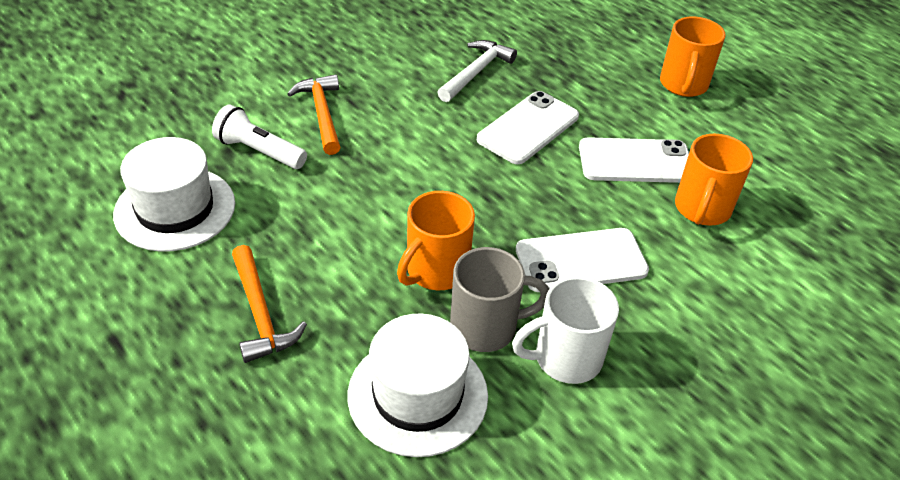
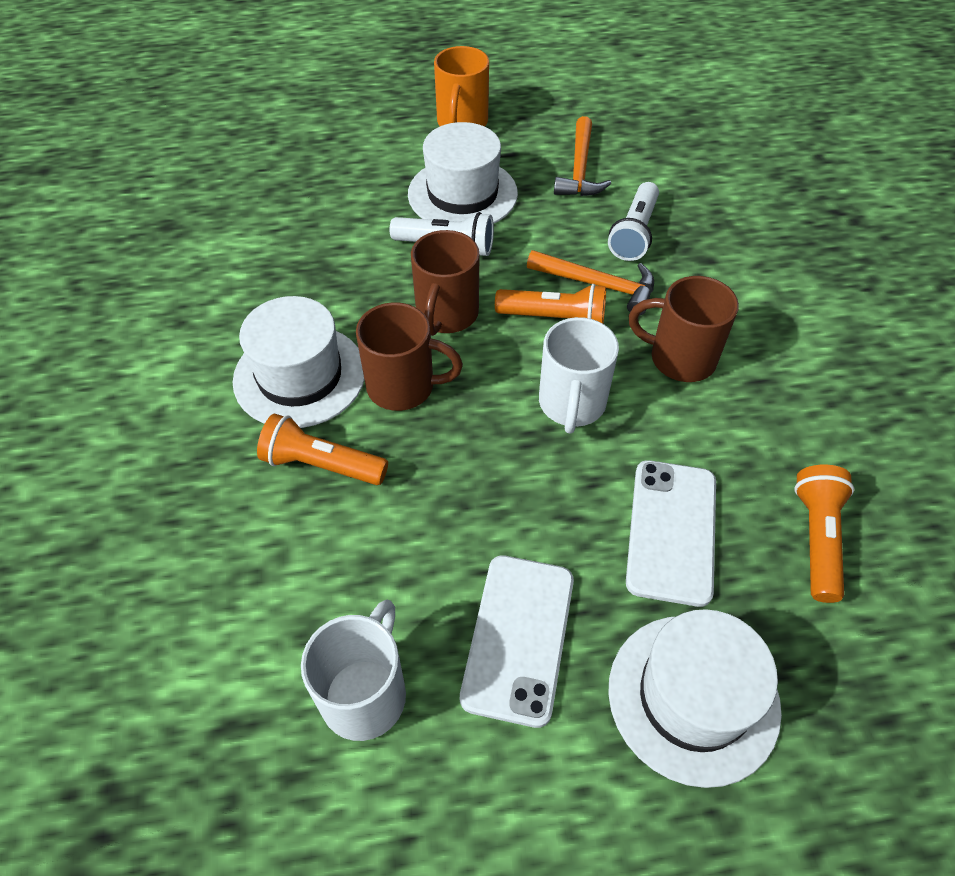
brown mug: 0 -> 3
grey mug: 1 -> 0
orange flashlight: 0 -> 3
orange mug: 3 -> 1
white flashlight: 1 -> 2
white hammer: 1 -> 0
white hat: 2 -> 3
white mug: 1 -> 2
white phone: 3 -> 2

